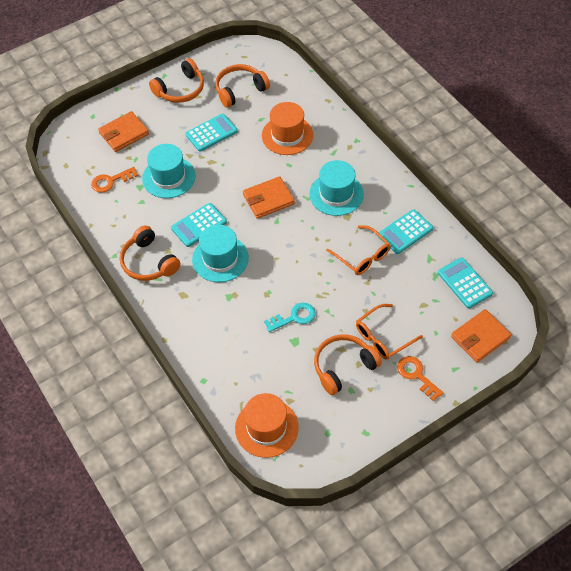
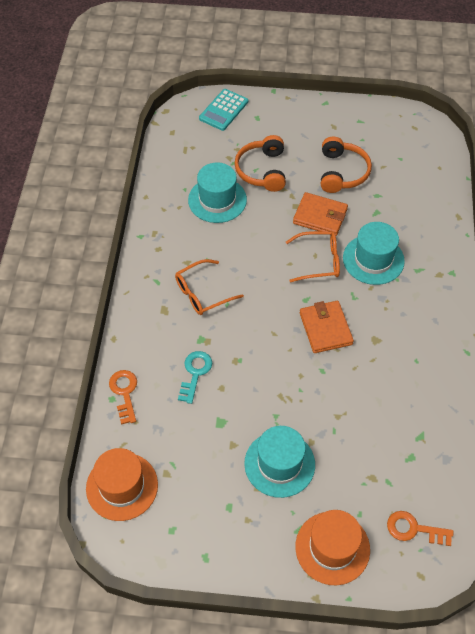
orange headphones: 4 -> 2
orange wallet: 3 -> 2
turquoise calculator: 4 -> 1

